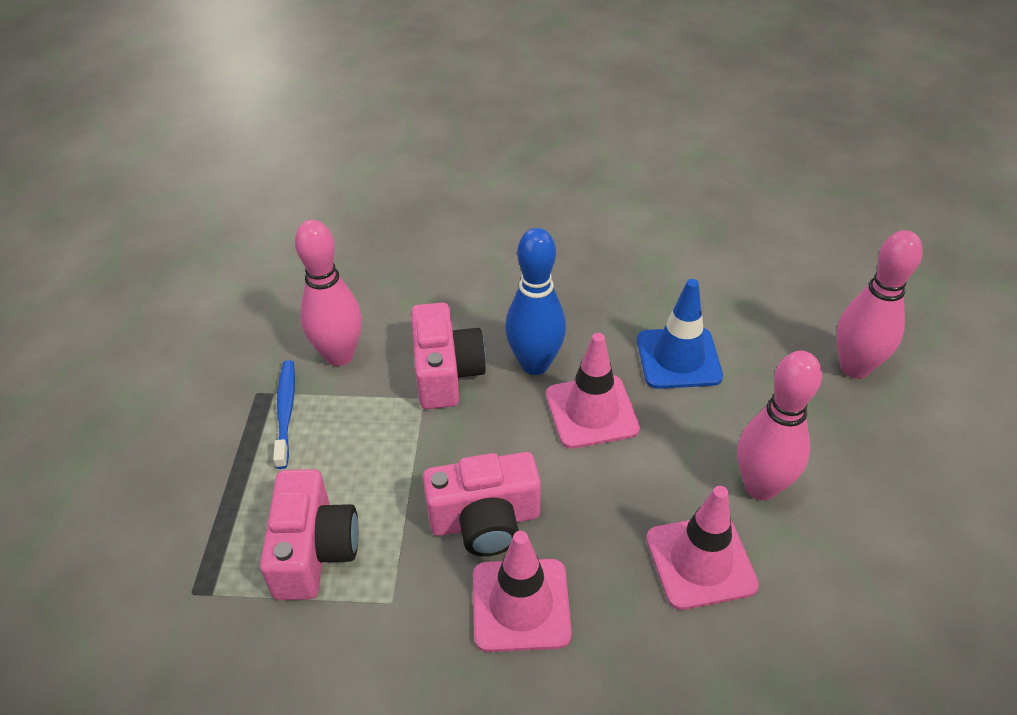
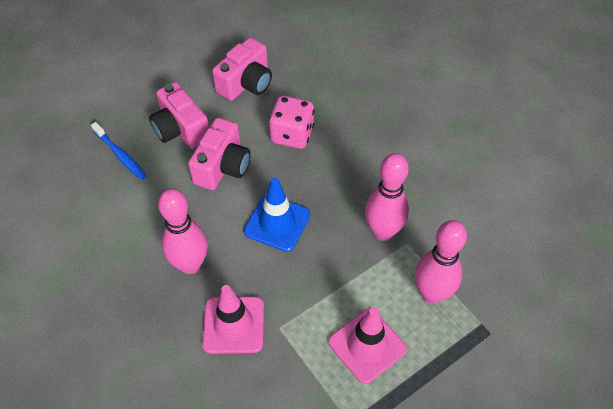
blue bowling pin: 1 -> 0
pink dice: 0 -> 1
pink traffic cone: 3 -> 2

